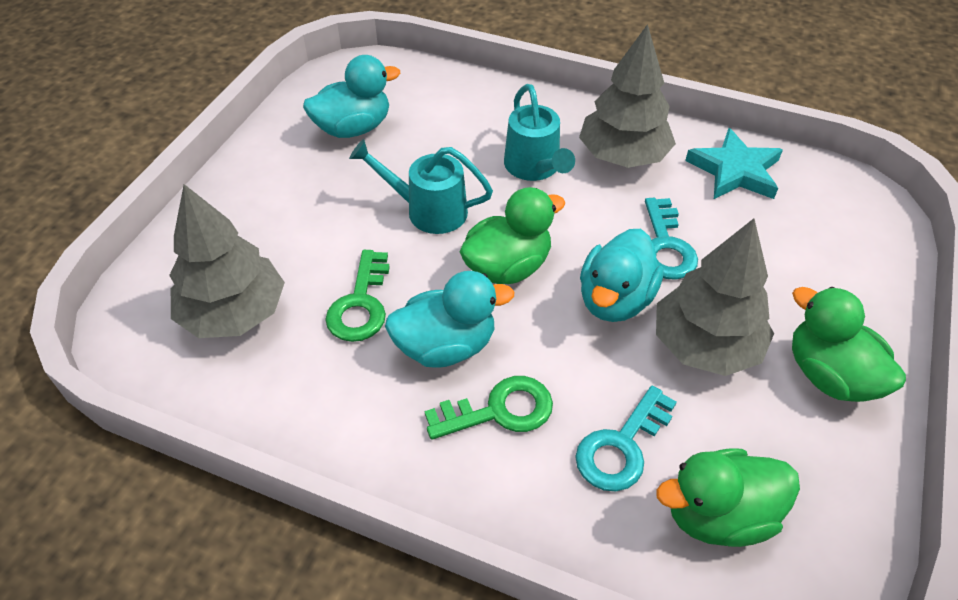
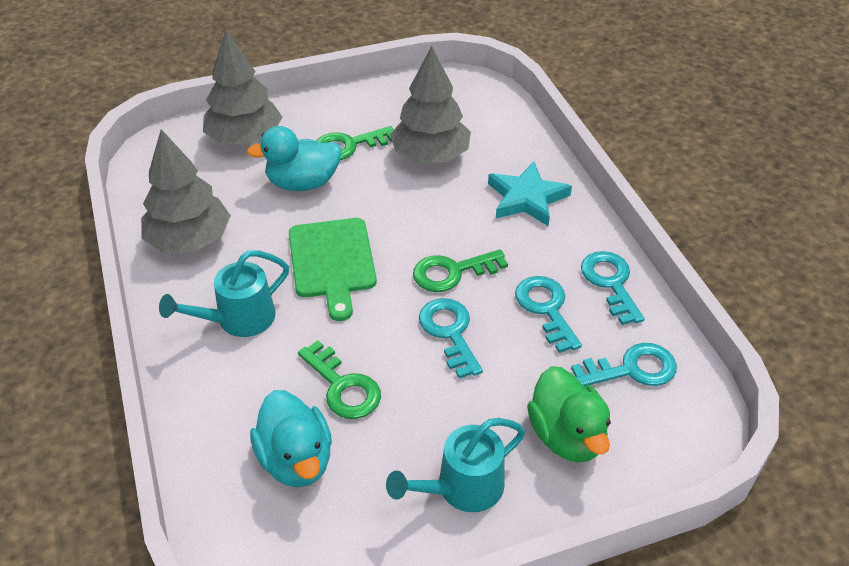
green cutting board: 0 -> 1
green duck: 3 -> 1
green key: 2 -> 3
turquoise duck: 3 -> 2
turquoise key: 2 -> 4

